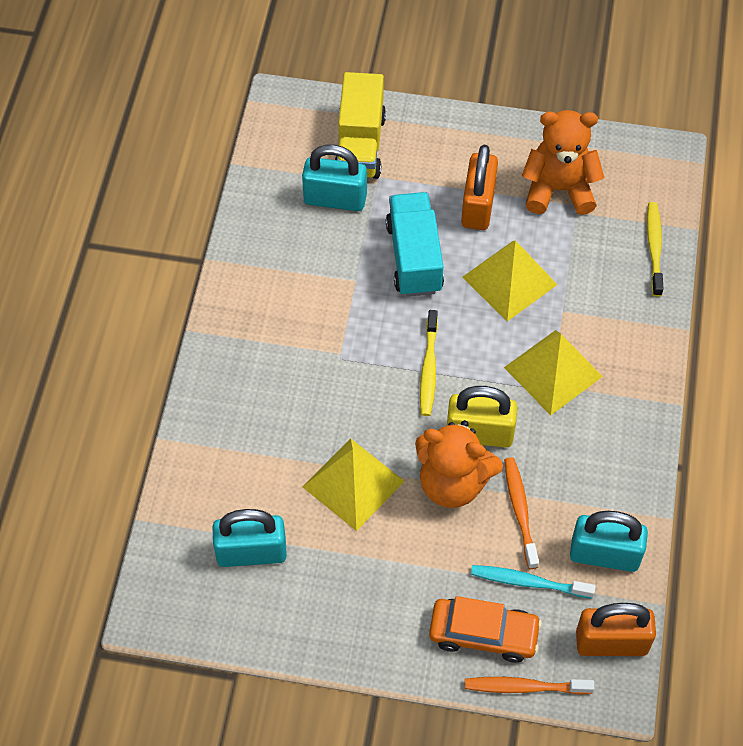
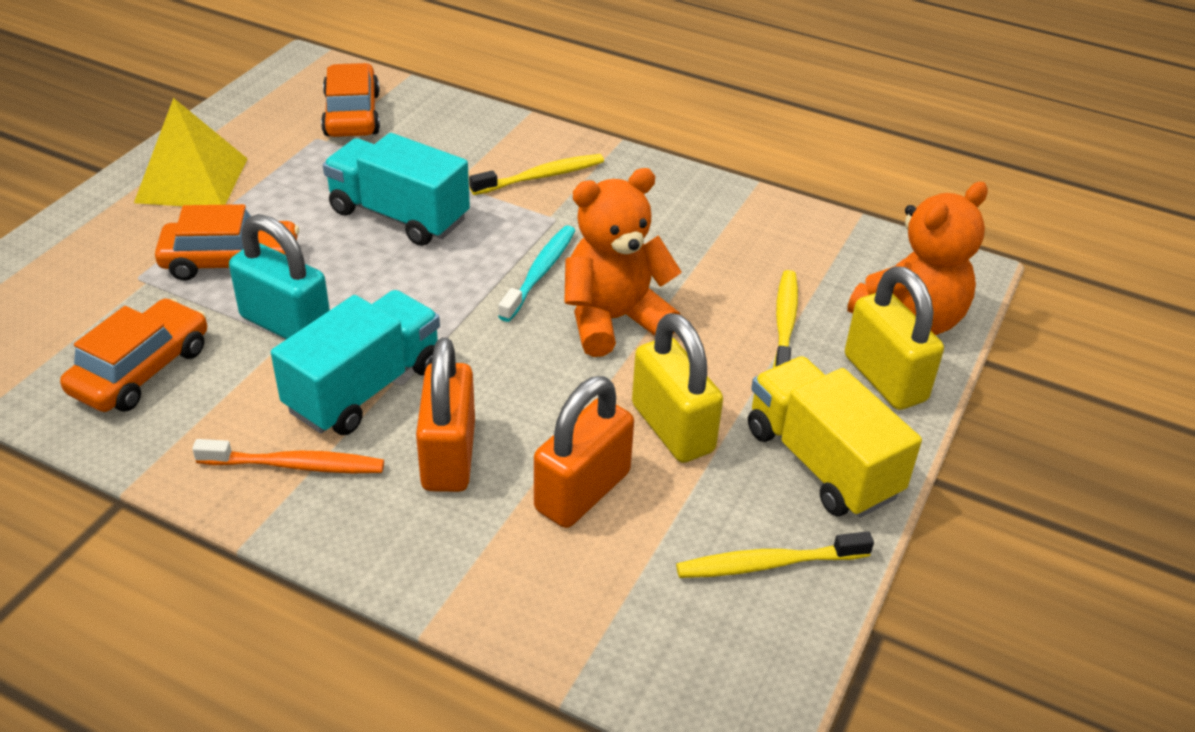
orange car: 1 -> 3
orange toothbrush: 2 -> 1
turquoise padlock: 3 -> 1
turquoise truck: 1 -> 2
yellow padlock: 1 -> 2
yellow pyramid: 3 -> 1
yellow toothbrush: 2 -> 3

